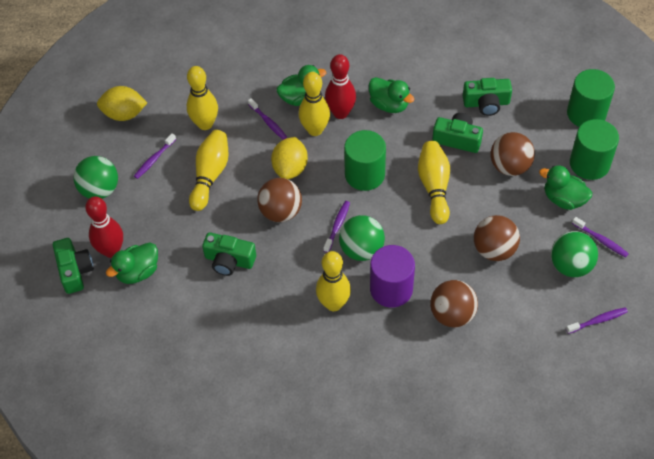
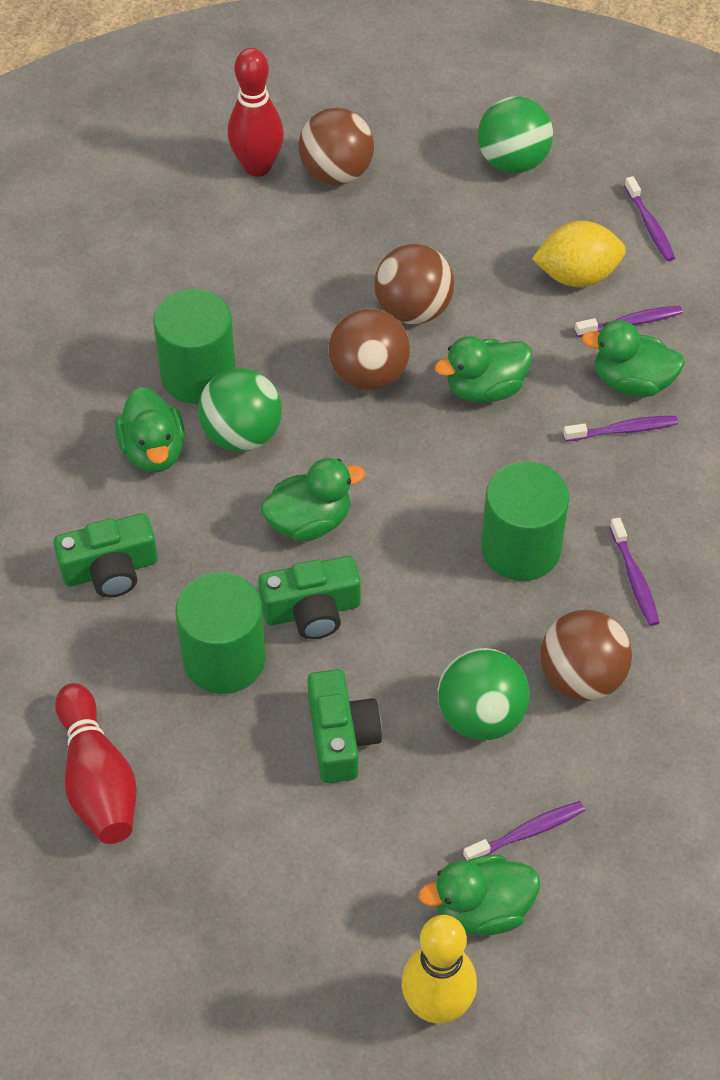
green camera: 4 -> 3
green duck: 4 -> 5
purple cylinder: 1 -> 0
yellow bowling pin: 5 -> 1
yellow lemon: 2 -> 1

